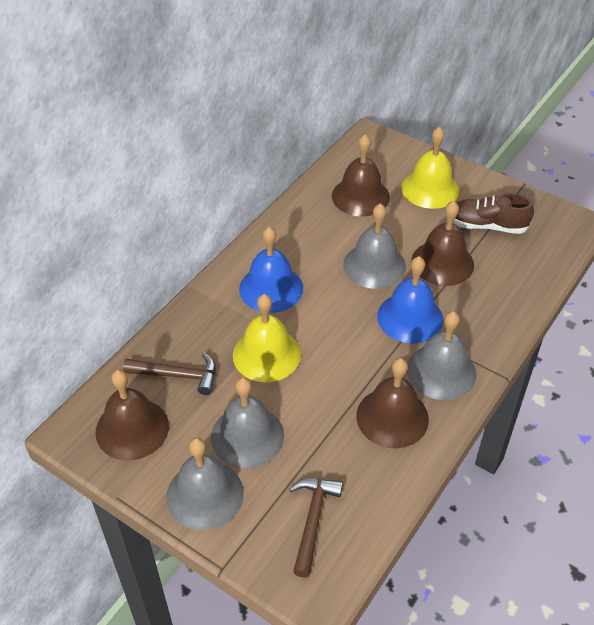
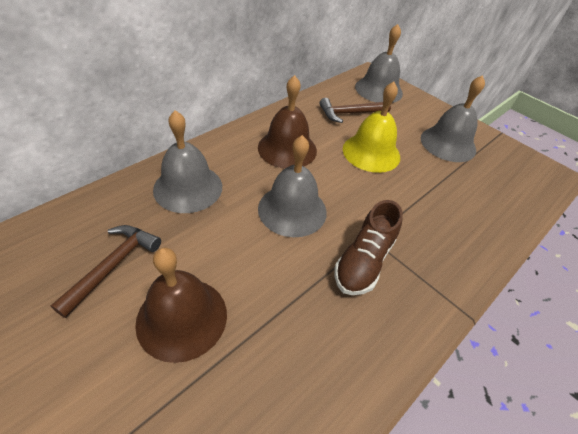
blue bell: 2 -> 0
brown bell: 4 -> 2
yellow bell: 2 -> 1

